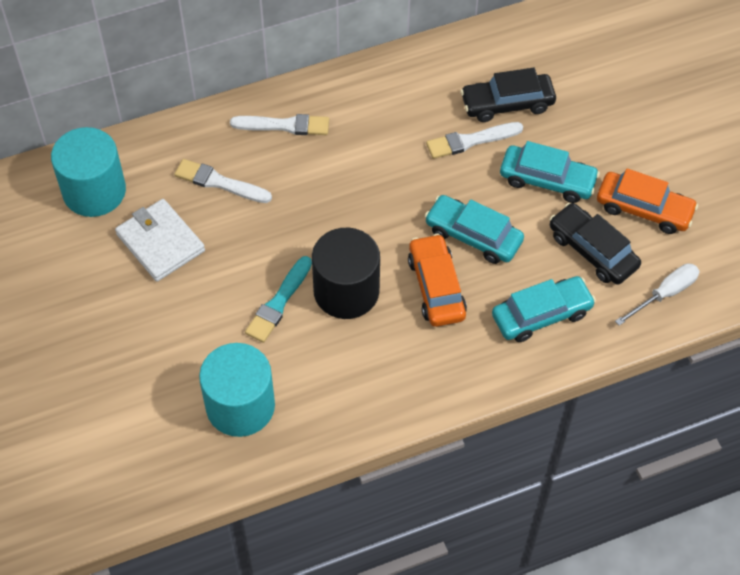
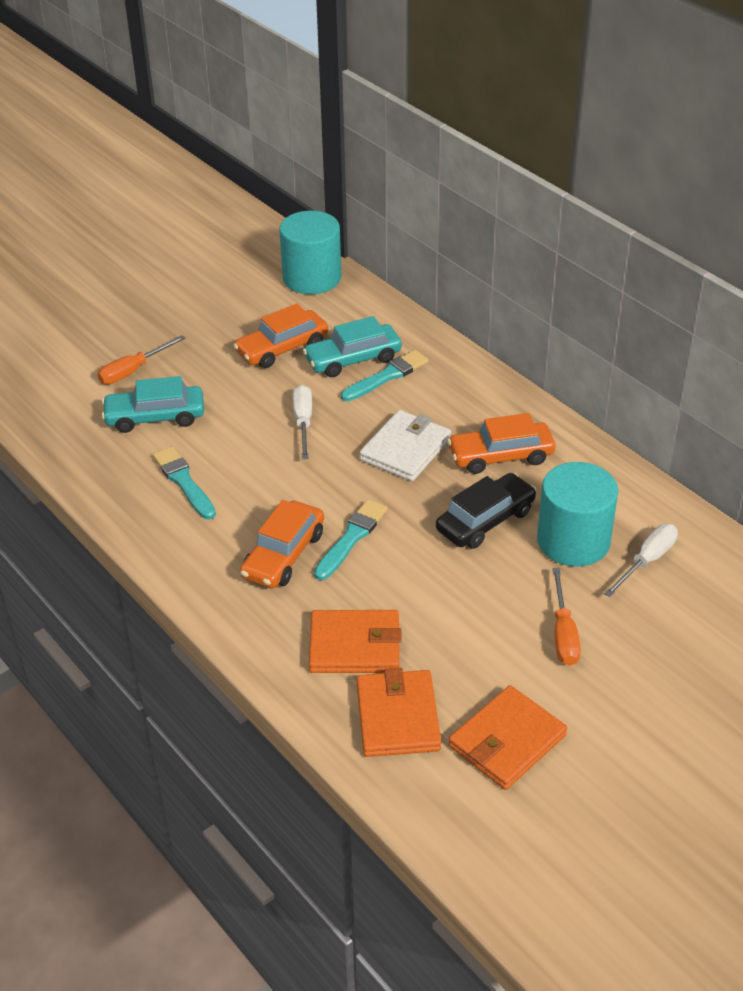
black car: 2 -> 1
black cylinder: 1 -> 0
orange car: 2 -> 3
orange screwdriver: 0 -> 2
orange wallet: 0 -> 3
turquoise brush: 1 -> 3
turquoise car: 3 -> 2
white brush: 3 -> 0
white screwdriver: 1 -> 2

